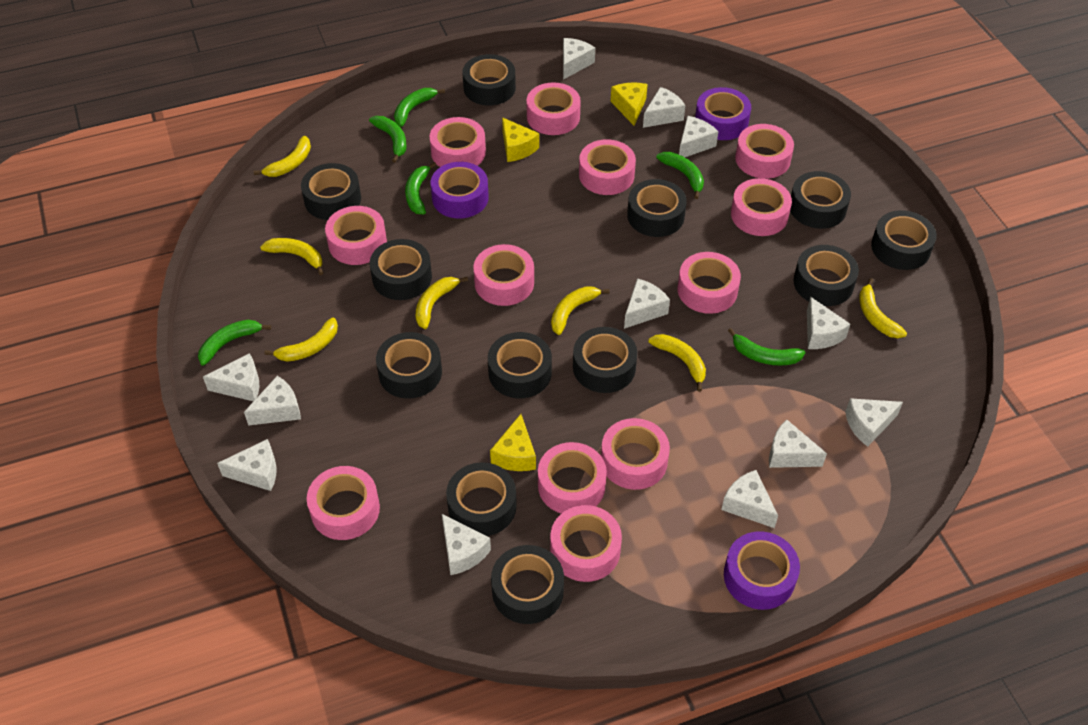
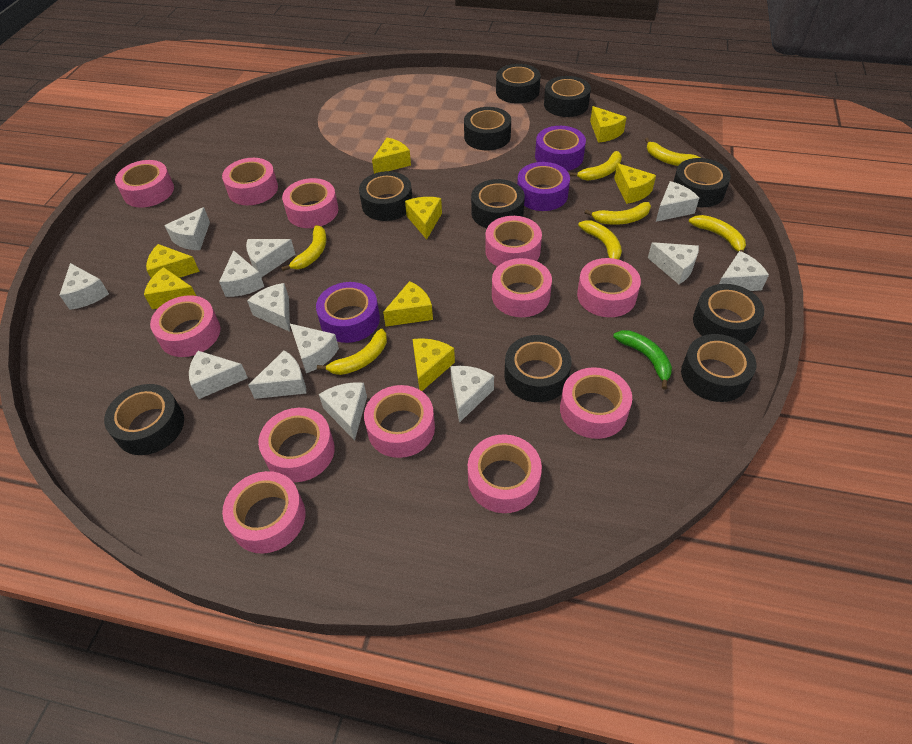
black tape: 12 -> 10
green banana: 6 -> 1
white cheese: 12 -> 13
yellow cheese: 3 -> 8

